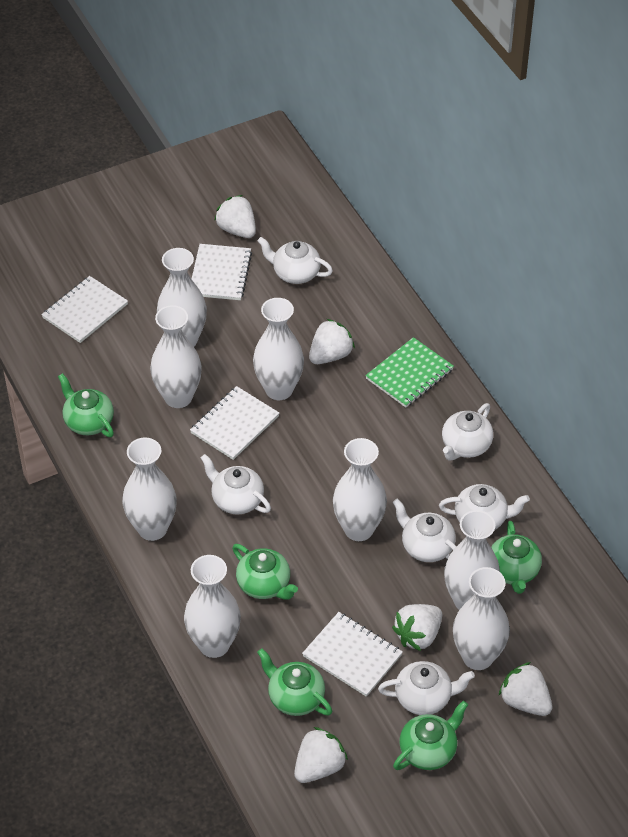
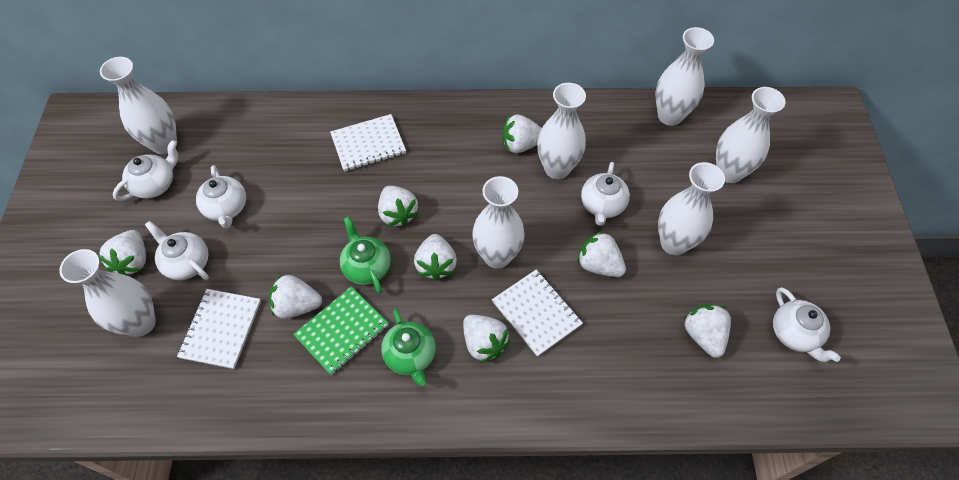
green teapot: 5 -> 2
white notebook: 4 -> 3
white strawberry: 5 -> 8
white teapot: 6 -> 5
white vase: 8 -> 7

